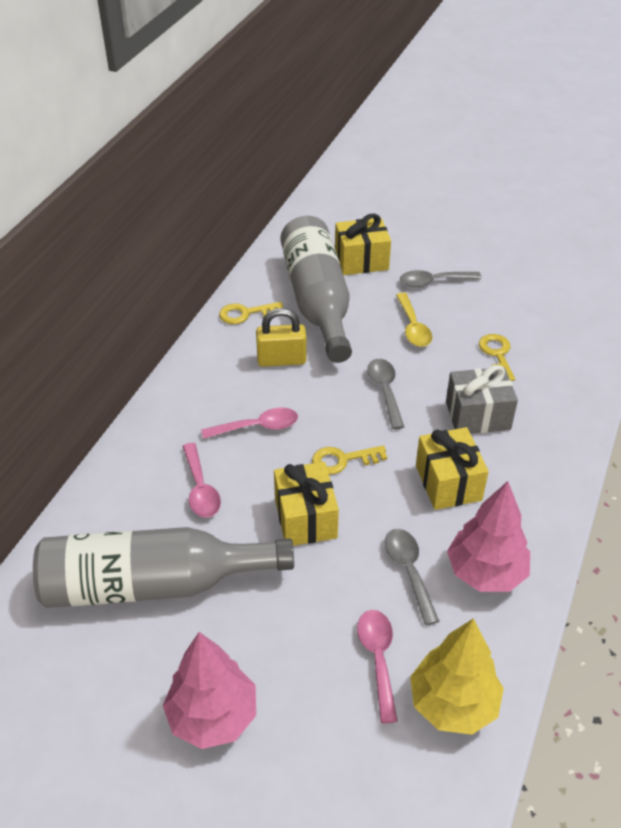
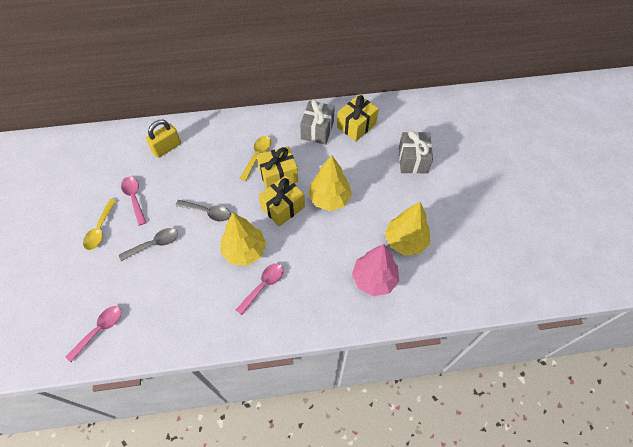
grey bottle: 2 -> 0
grey gift: 1 -> 2
grey spoon: 3 -> 2
pink tree: 2 -> 1
yellow key: 3 -> 0
yellow spoon: 1 -> 2
yellow tree: 1 -> 3

